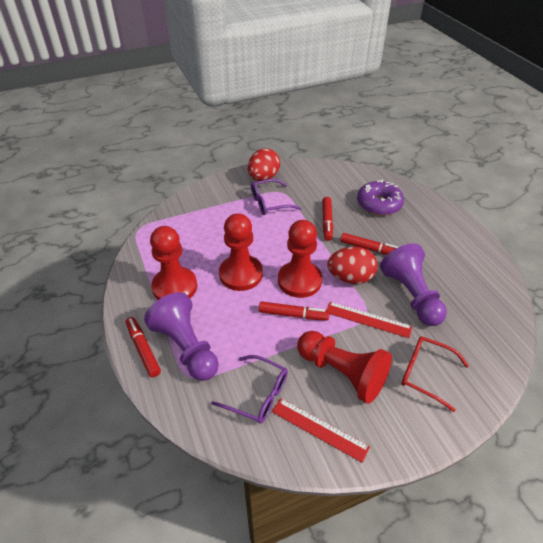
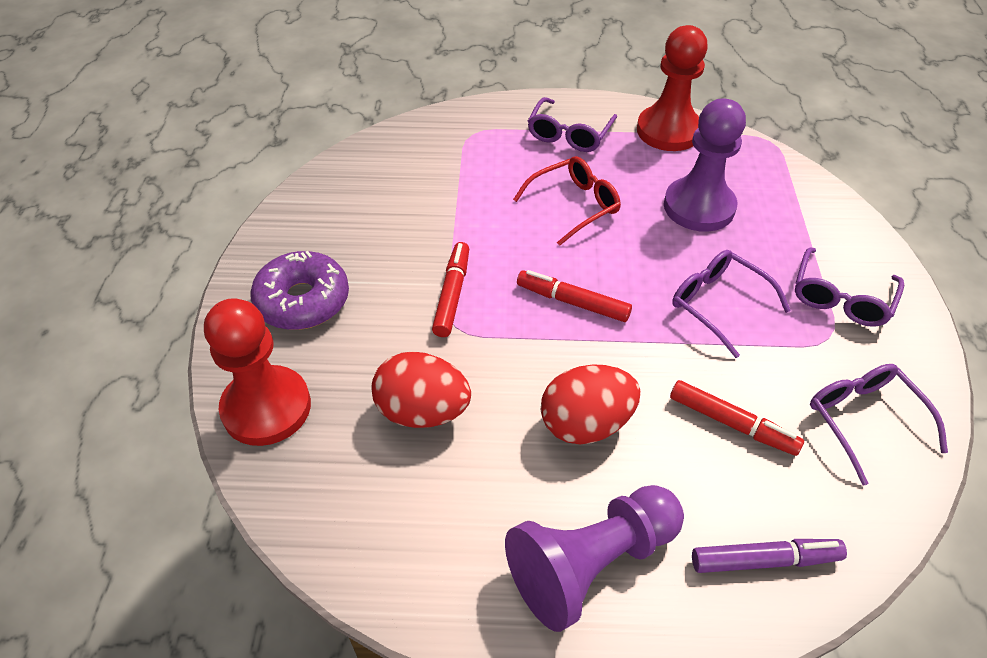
purple glasses: 2 -> 4
purple marker: 0 -> 1
red marker: 4 -> 3
red pawn: 4 -> 2
red ruler: 2 -> 0

